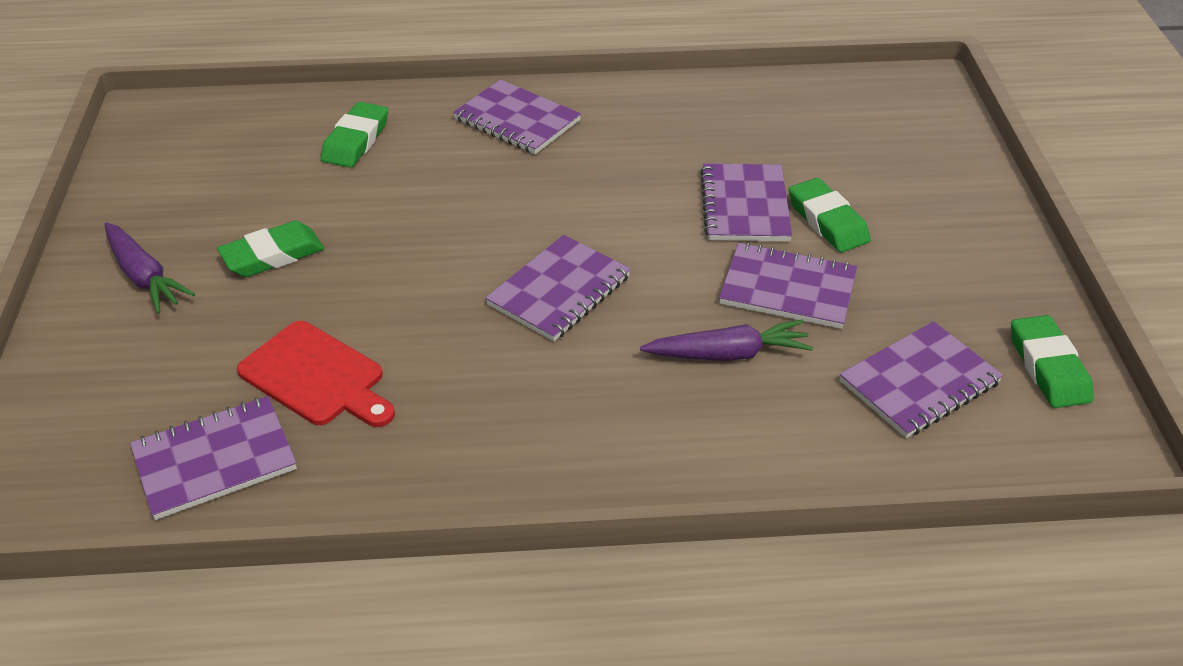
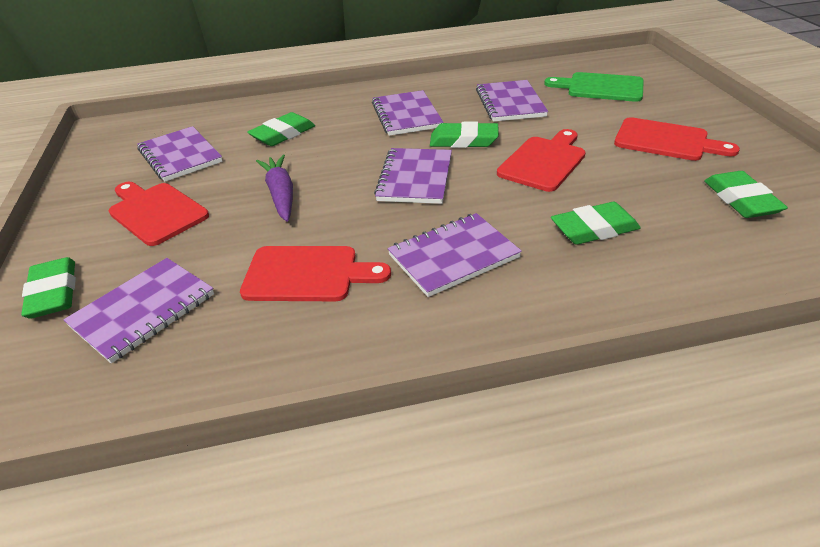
green cutting board: 0 -> 1
green eraser: 4 -> 5
purple carrot: 2 -> 1
red cutting board: 1 -> 4

